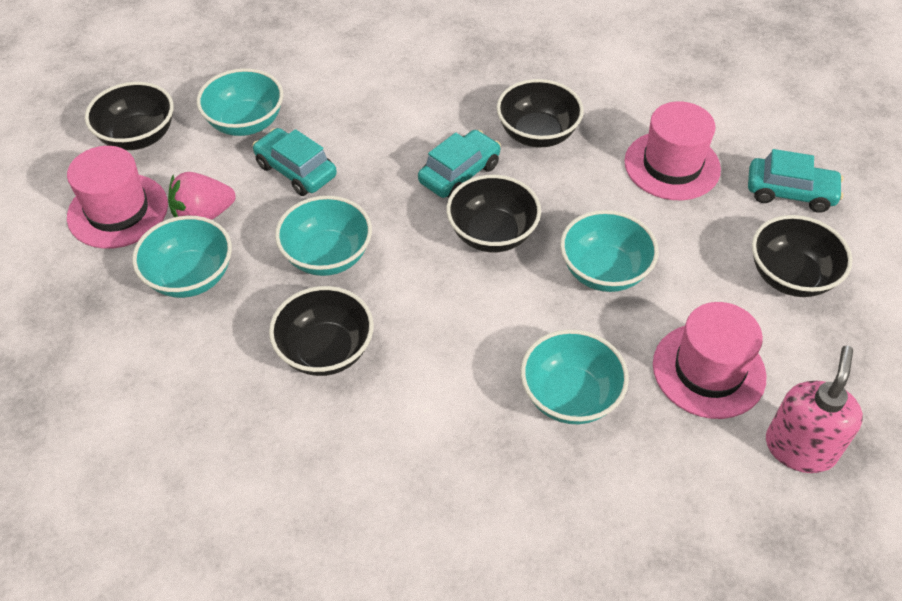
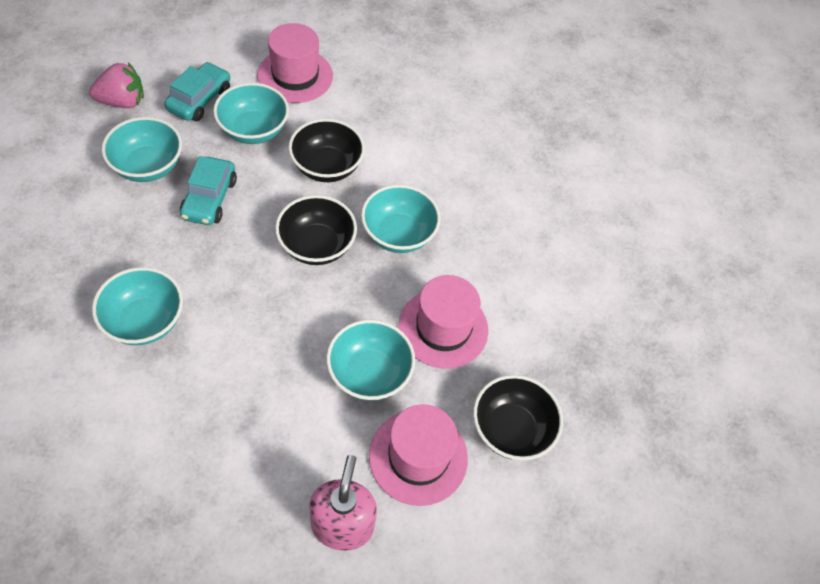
black bowl: 5 -> 3
turquoise car: 3 -> 2

